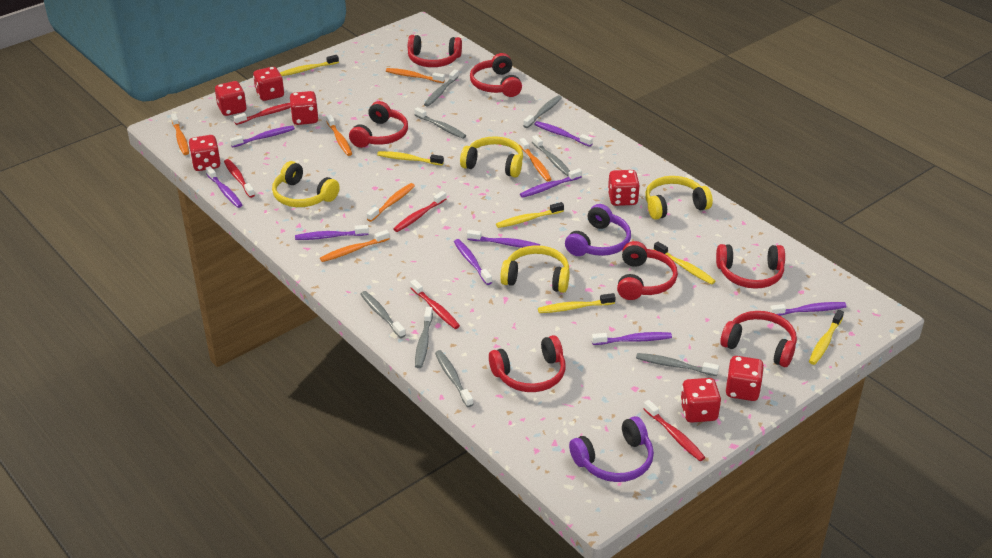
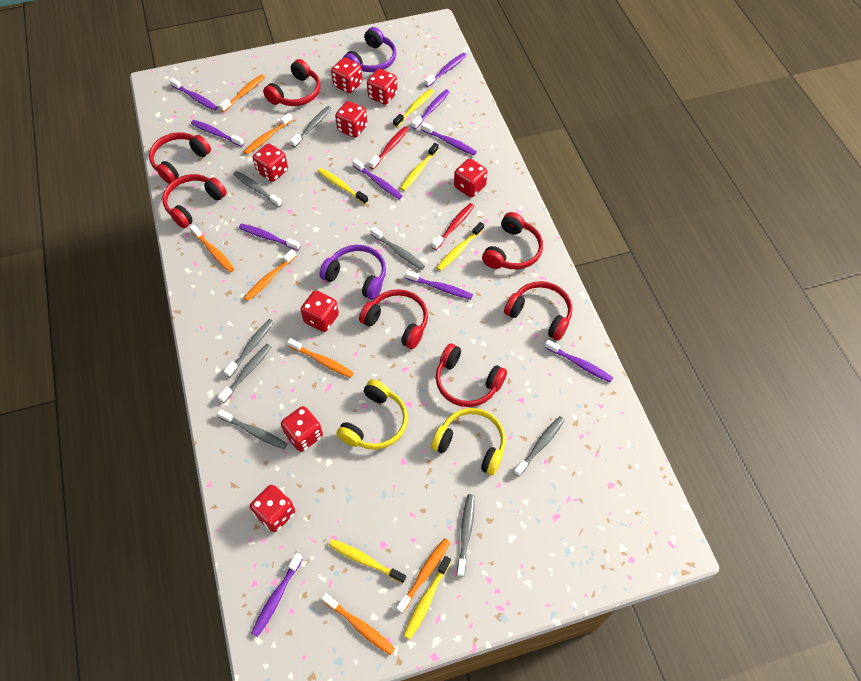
orange toothbrush: 6 -> 7
purple toothbrush: 9 -> 10
red dice: 7 -> 8
red toothbrush: 5 -> 2
yellow headphones: 4 -> 2

